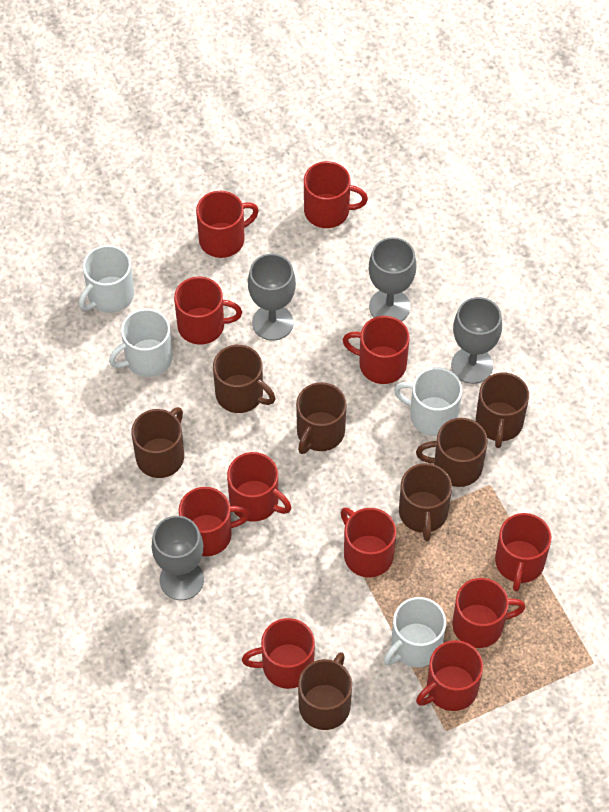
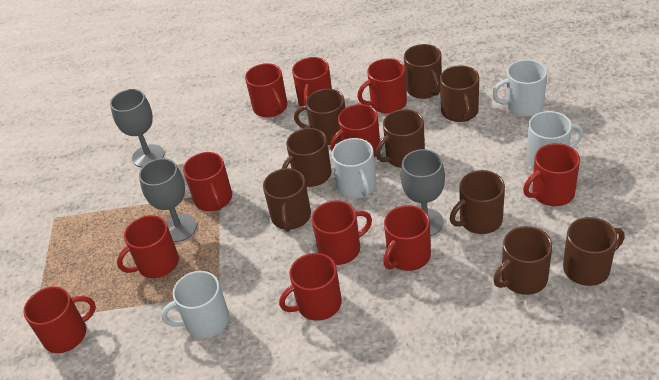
brown mug: 7 -> 9
grey goblet: 4 -> 3

